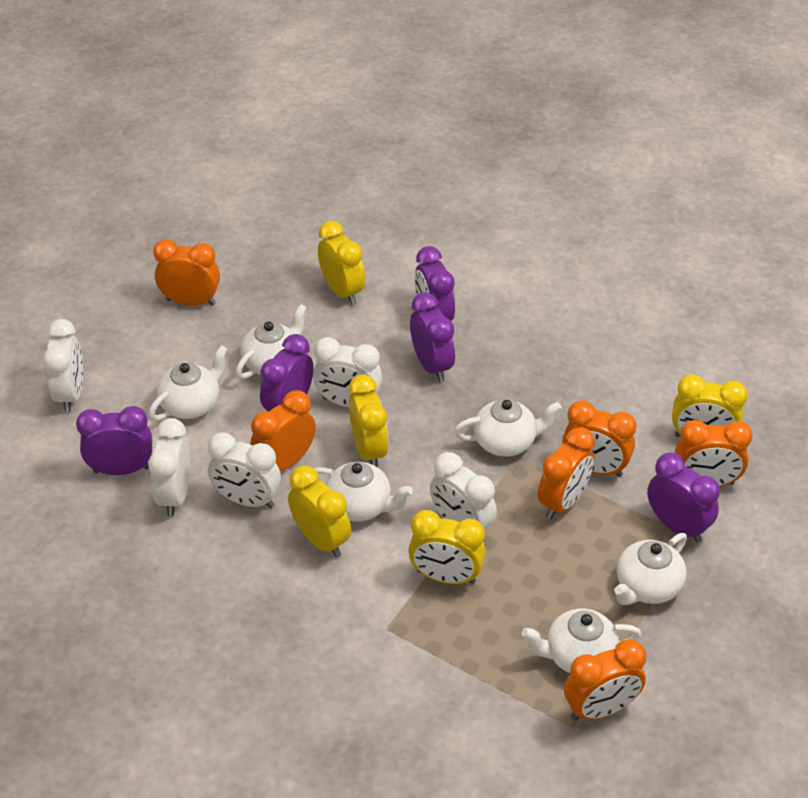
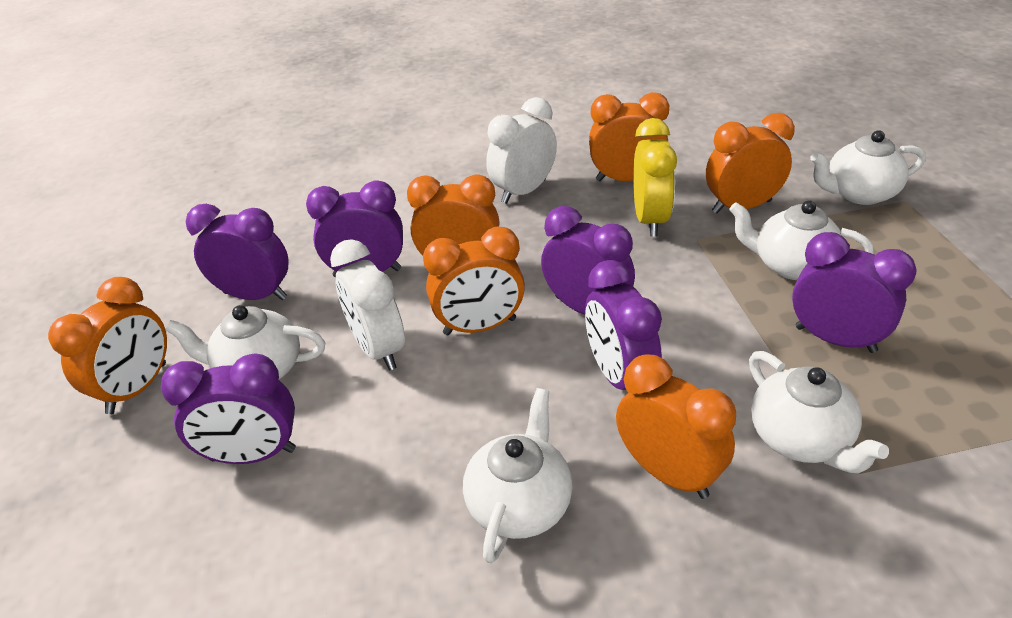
purple clock: 5 -> 6
white clock: 5 -> 2
white teapot: 6 -> 5
yellow clock: 5 -> 1

